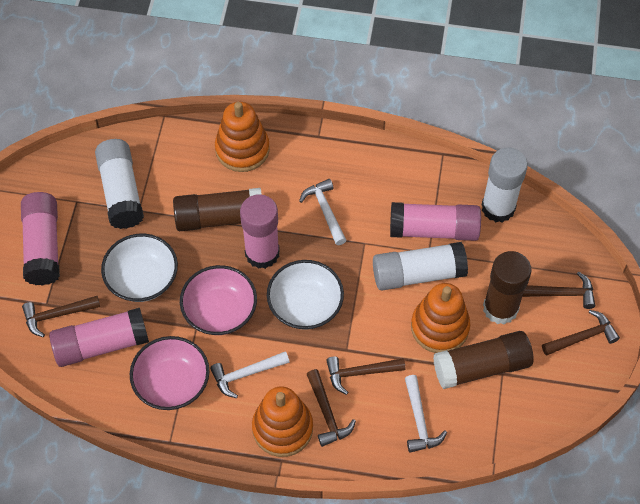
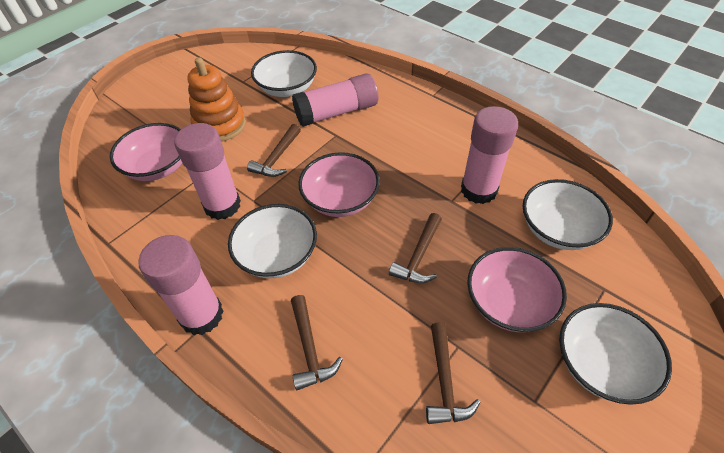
brown glue stick: 3 -> 0
brown hammer: 5 -> 4
orange stacking toy: 3 -> 1
pink bowl: 2 -> 3
white bowl: 2 -> 4
white glue stick: 3 -> 0
white hammer: 3 -> 0

